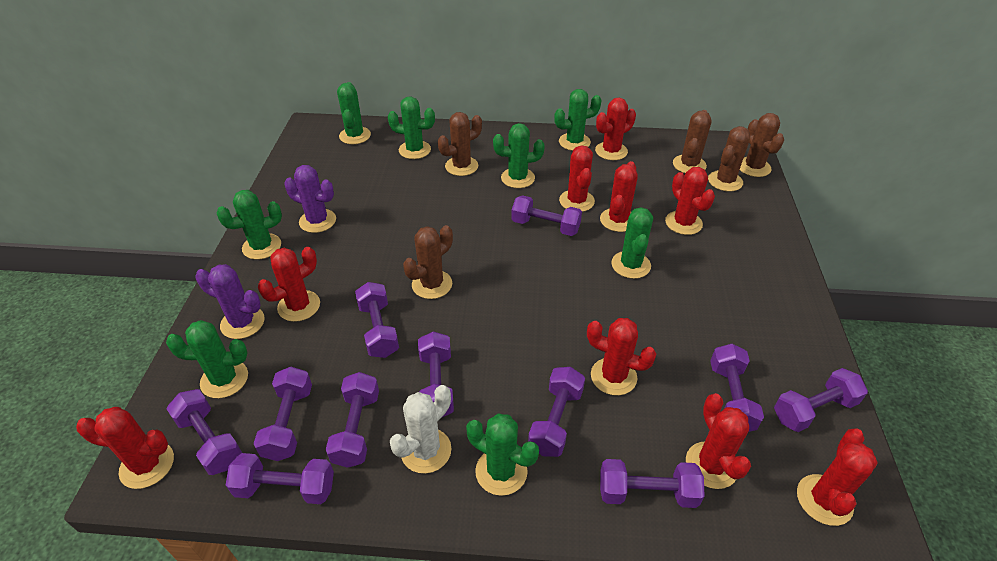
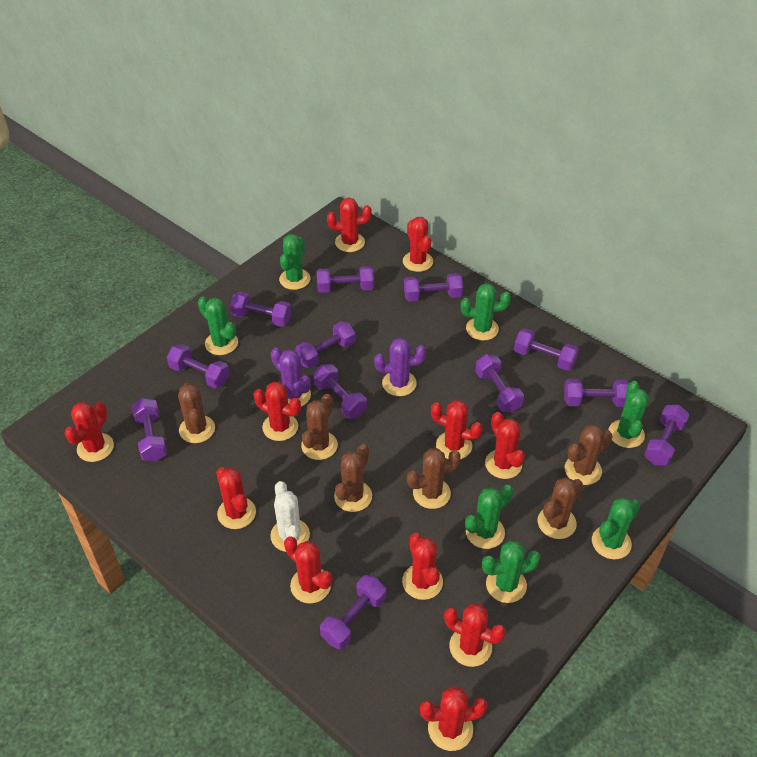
brown cactus: 5 -> 6
green cactus: 8 -> 7
purple dumbbell: 11 -> 12
red cactus: 9 -> 11

